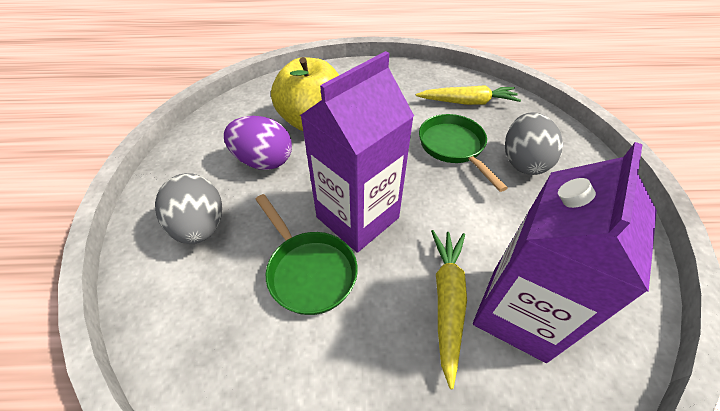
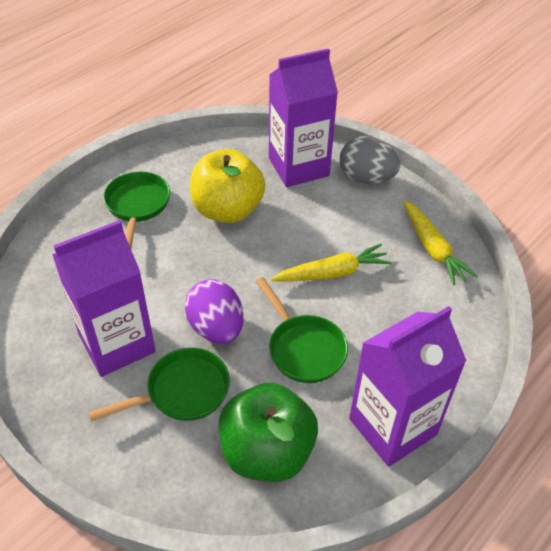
green apple: 0 -> 1
green pan: 2 -> 3
grey egg: 2 -> 1
purple carton: 2 -> 3

